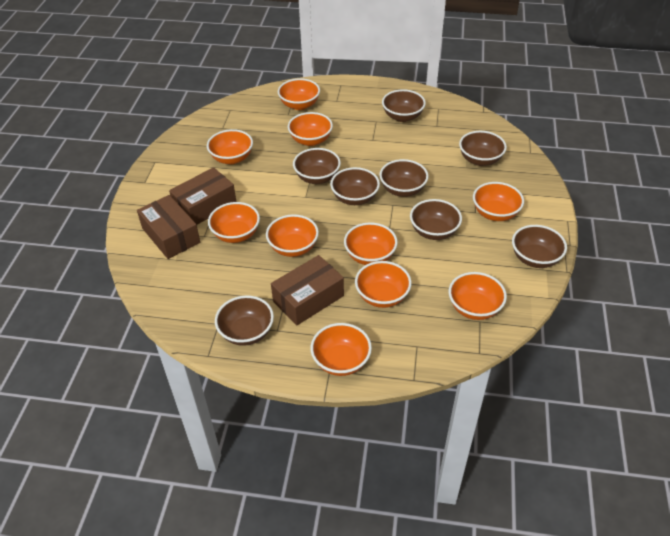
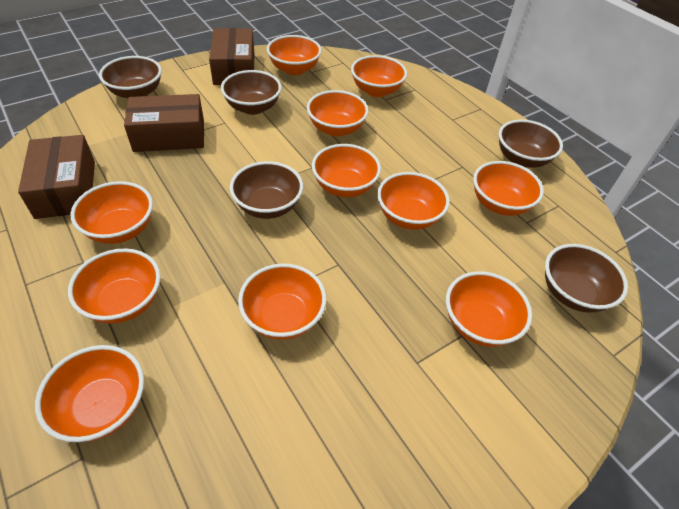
brown bowl: 8 -> 5
orange bowl: 10 -> 11

